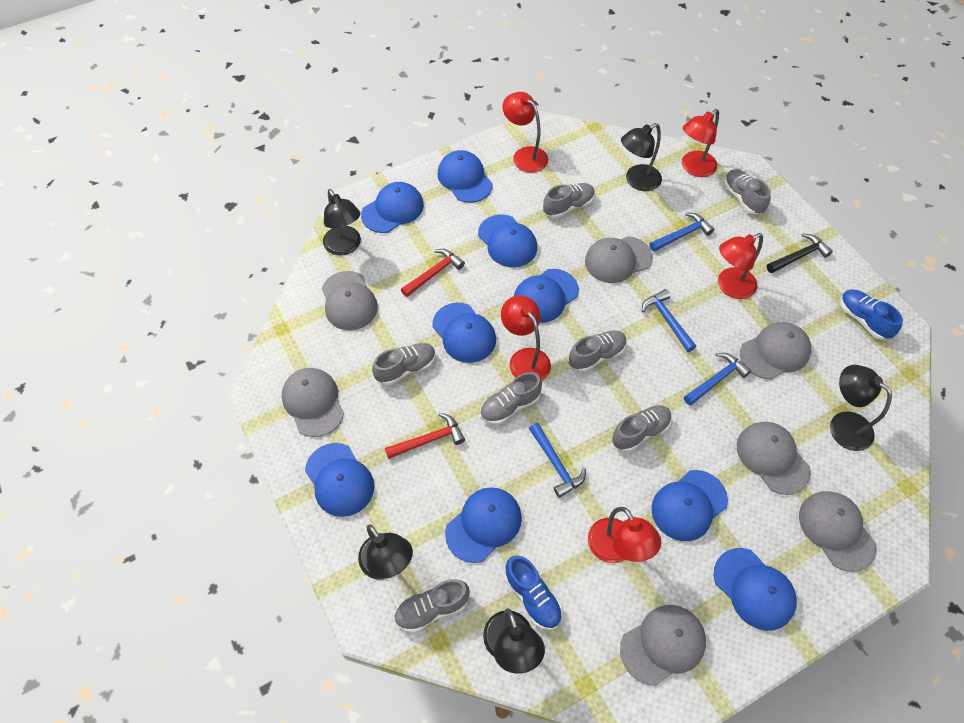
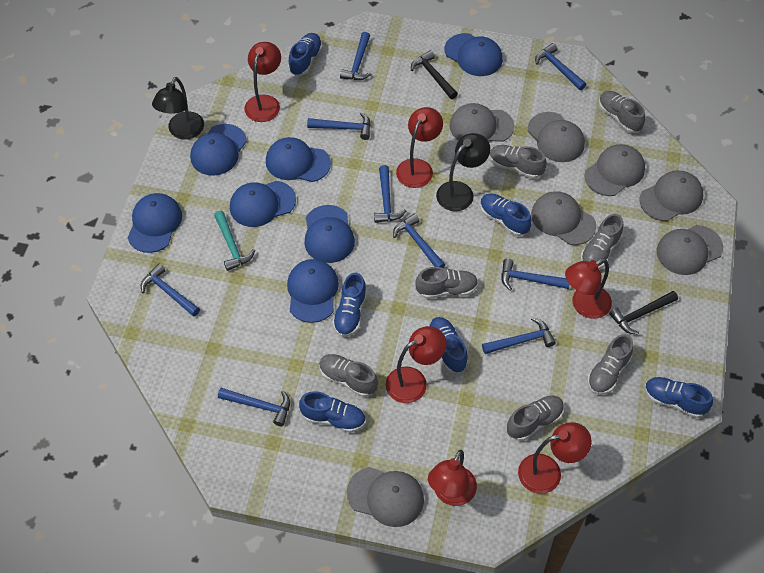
black hammer: 1 -> 2
black lamp: 5 -> 2
blue cap: 9 -> 7
blue hammer: 4 -> 9
blue shoe: 2 -> 6
red hammer: 2 -> 0
red lamp: 5 -> 6
turquoise hammer: 0 -> 1

